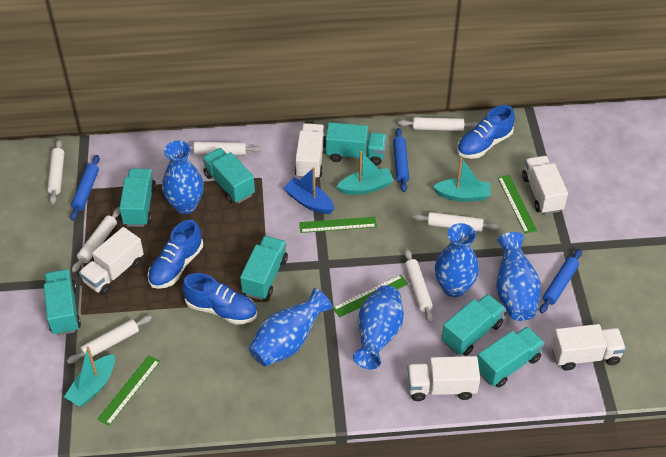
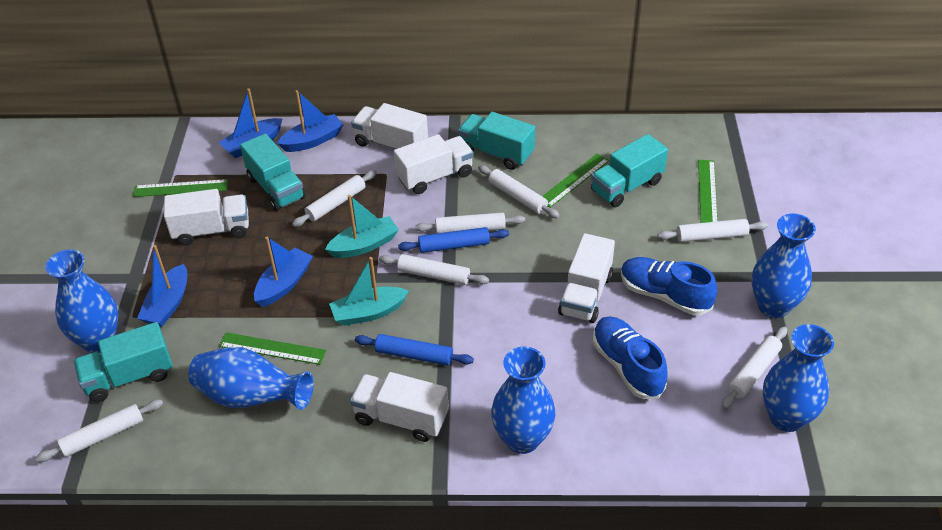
blue boat: 1 -> 4
blue rolling pin: 3 -> 2
blue shoe: 3 -> 2
turquoise boat: 3 -> 2
turquoise truck: 7 -> 4

